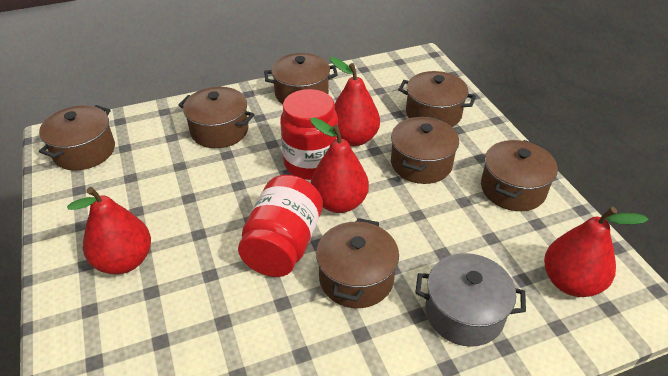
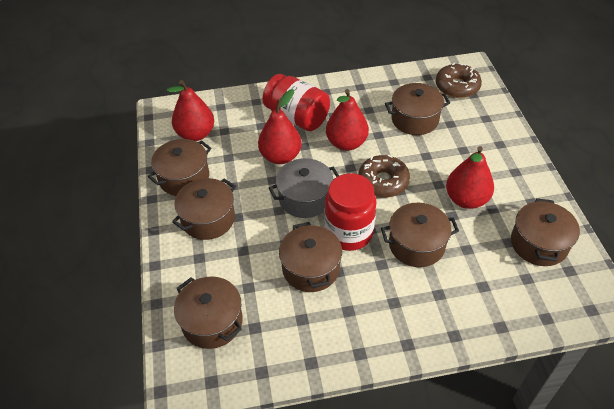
brown donut: 0 -> 2

